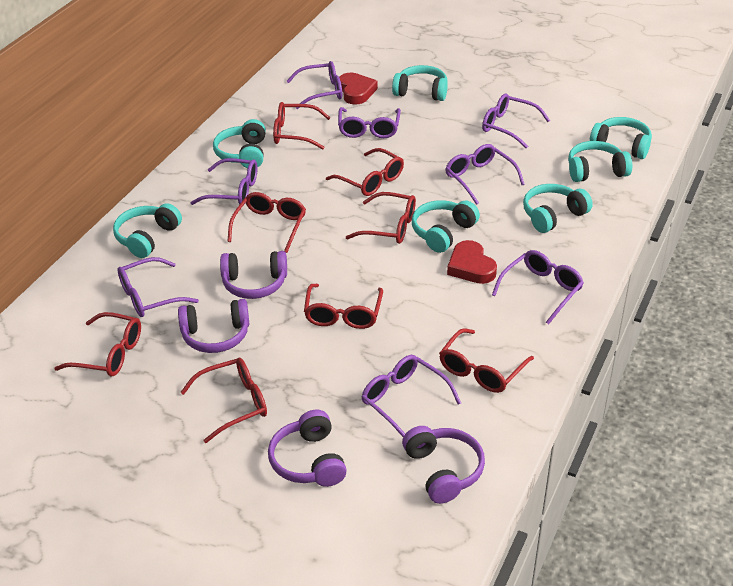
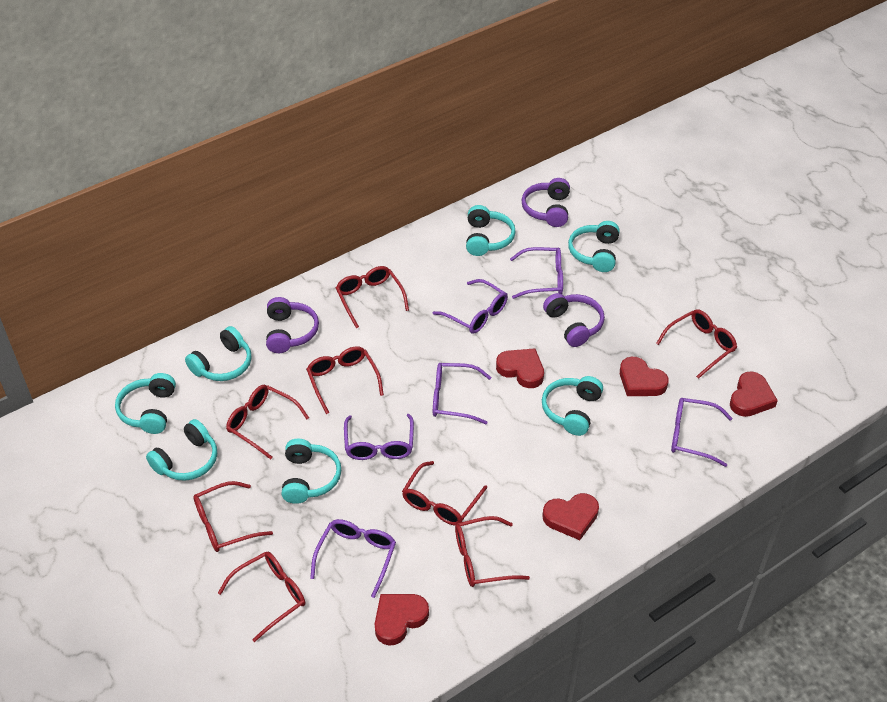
purple glasses: 8 -> 6
purple headphones: 4 -> 3
red heart: 2 -> 5

